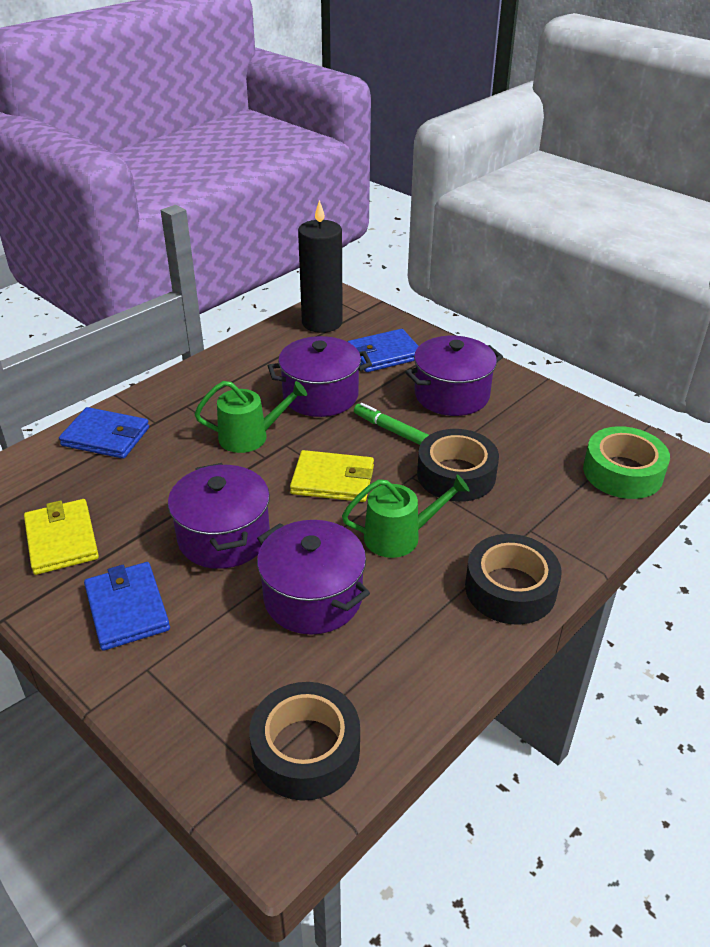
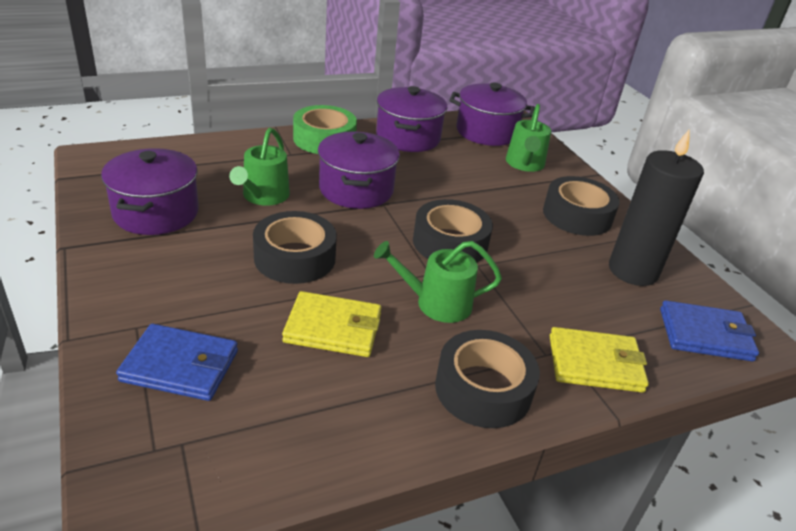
black tape: 3 -> 4
blue wallet: 3 -> 2
green marker: 1 -> 0
green watering can: 2 -> 3

